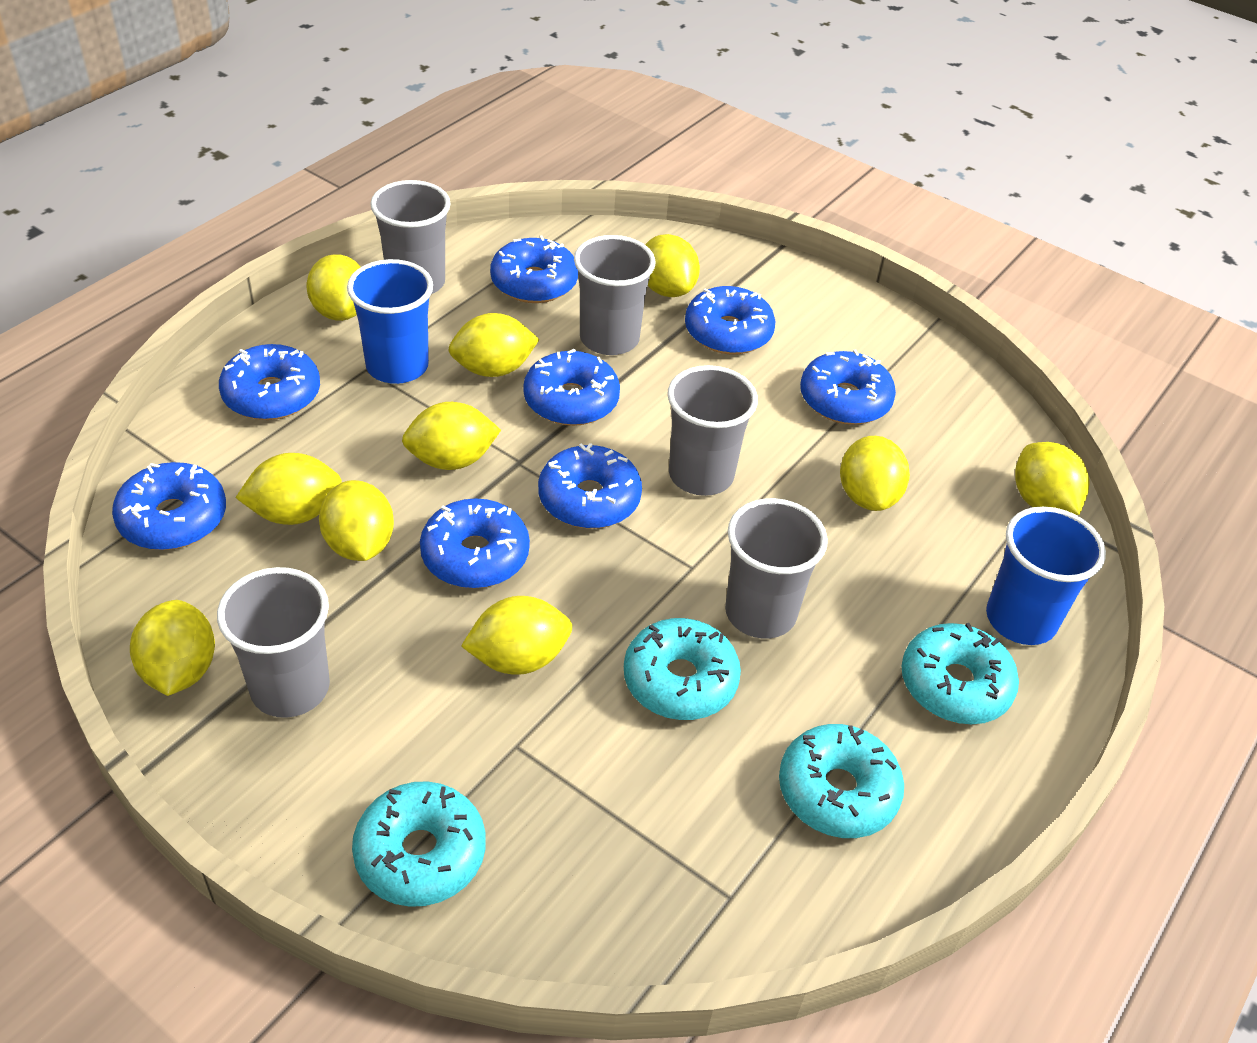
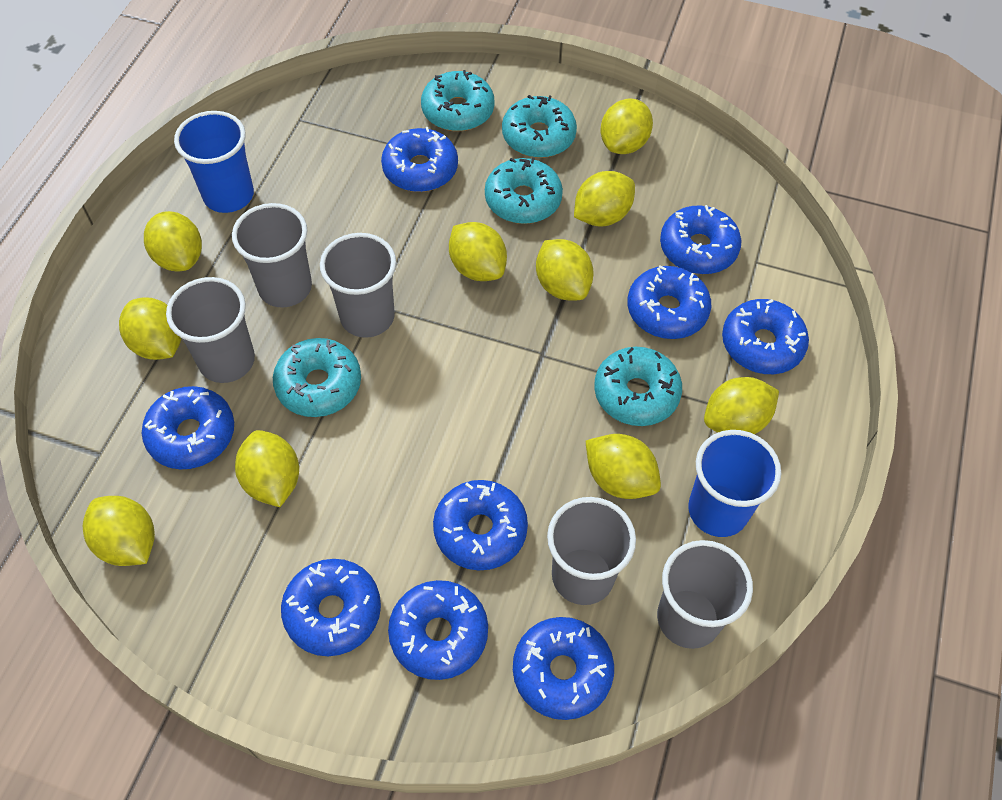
blue donut: 8 -> 9
turquoise donut: 4 -> 5

